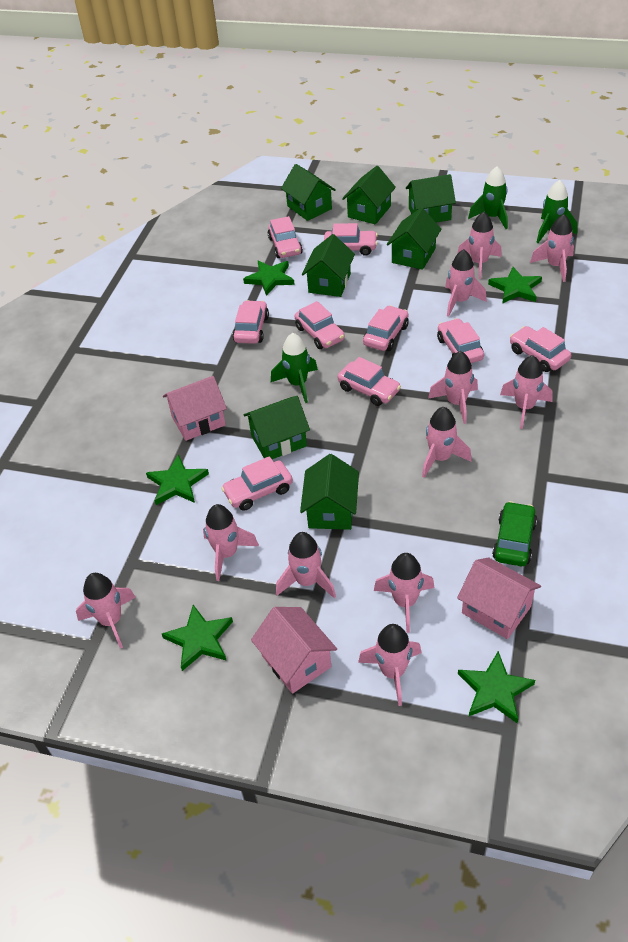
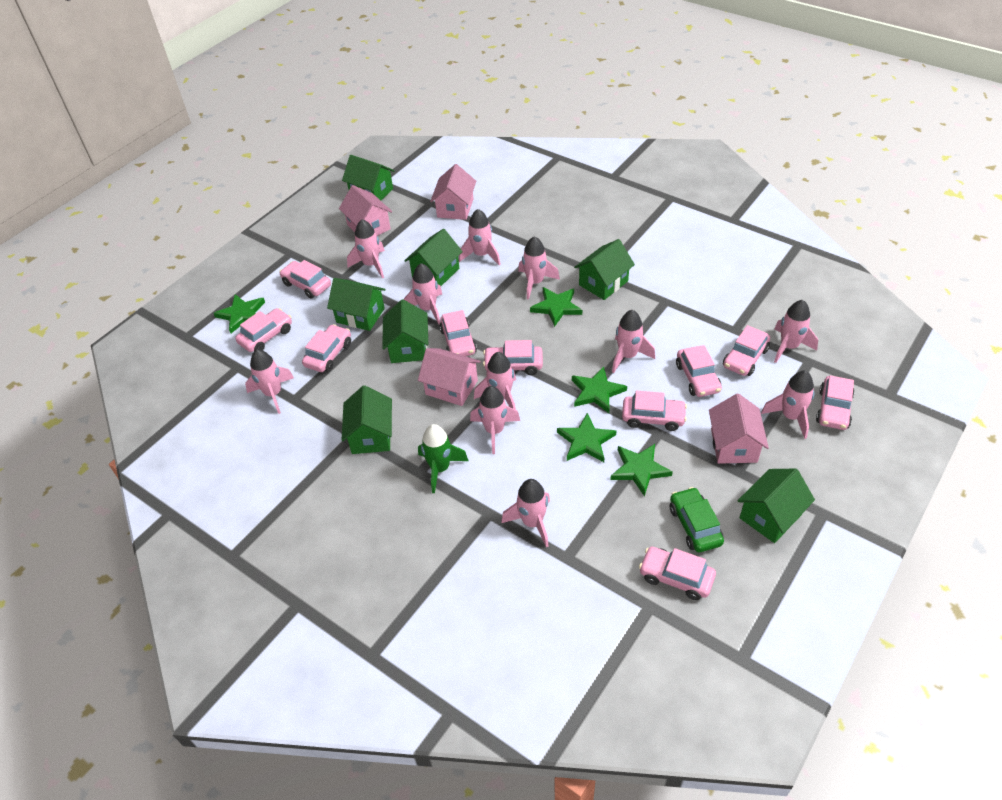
green rocket: 3 -> 1
pink car: 9 -> 10
pink house: 3 -> 4

